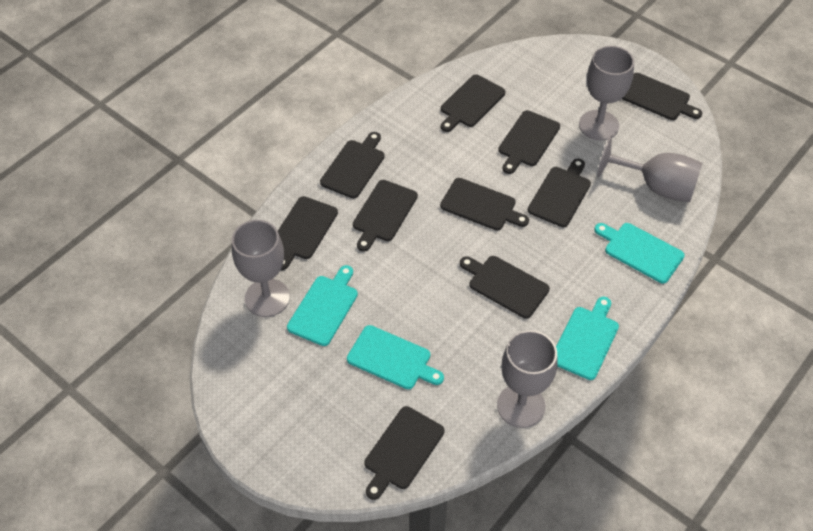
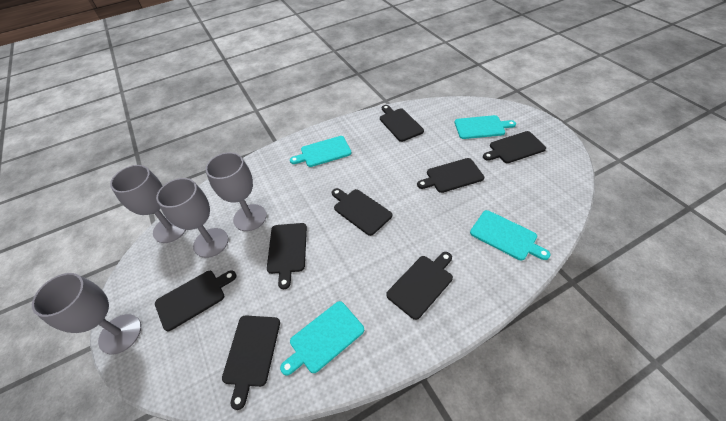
black cutting board: 10 -> 8

